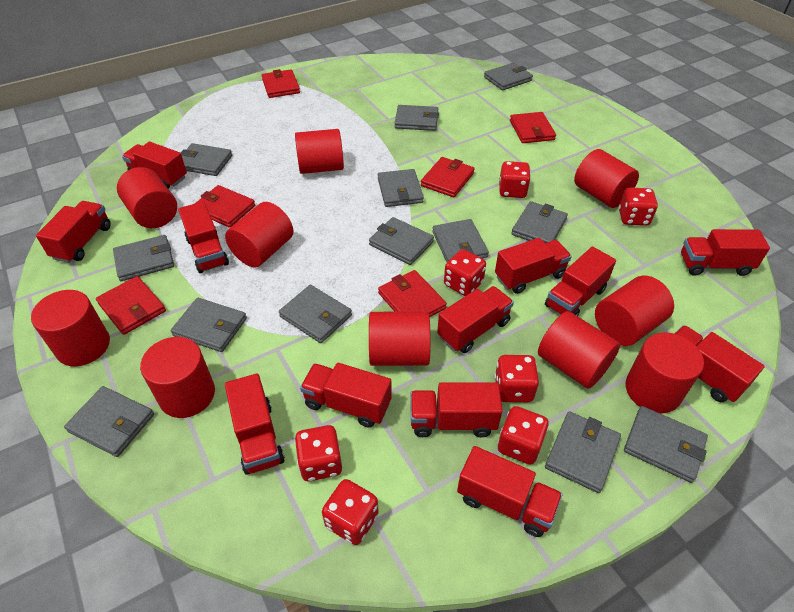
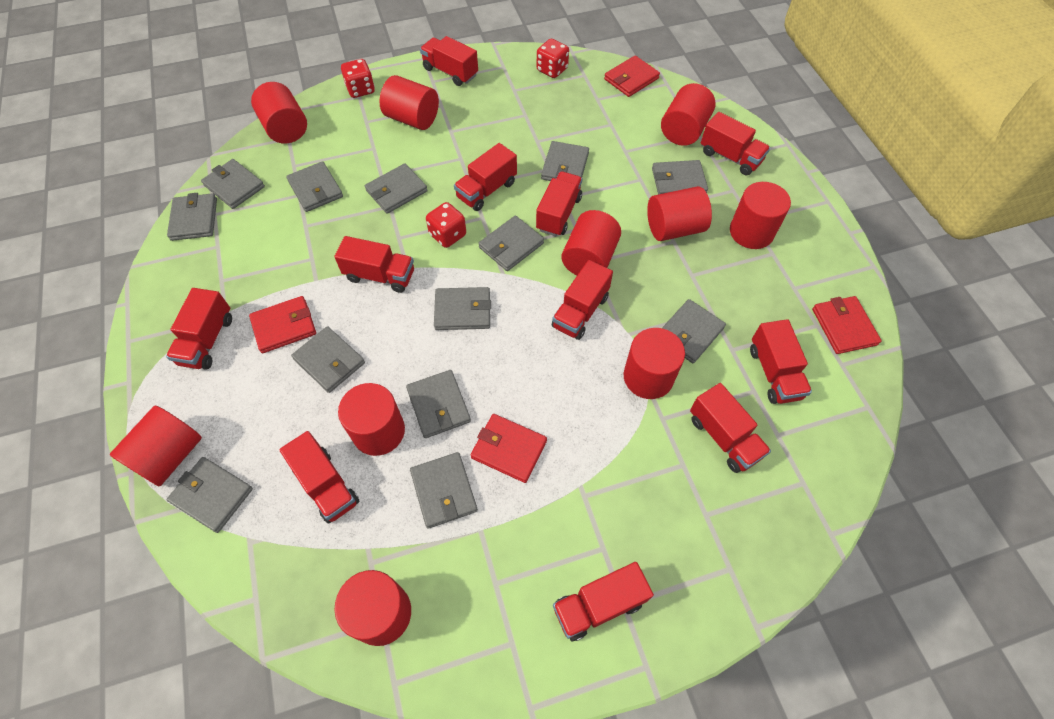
red dice: 7 -> 3
red truck: 12 -> 11
red wallet: 6 -> 4

